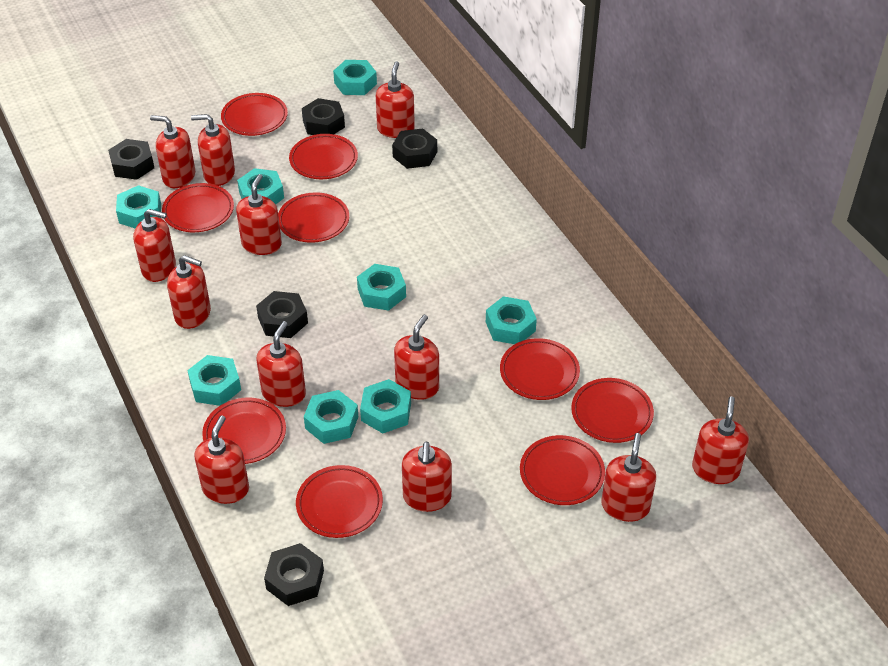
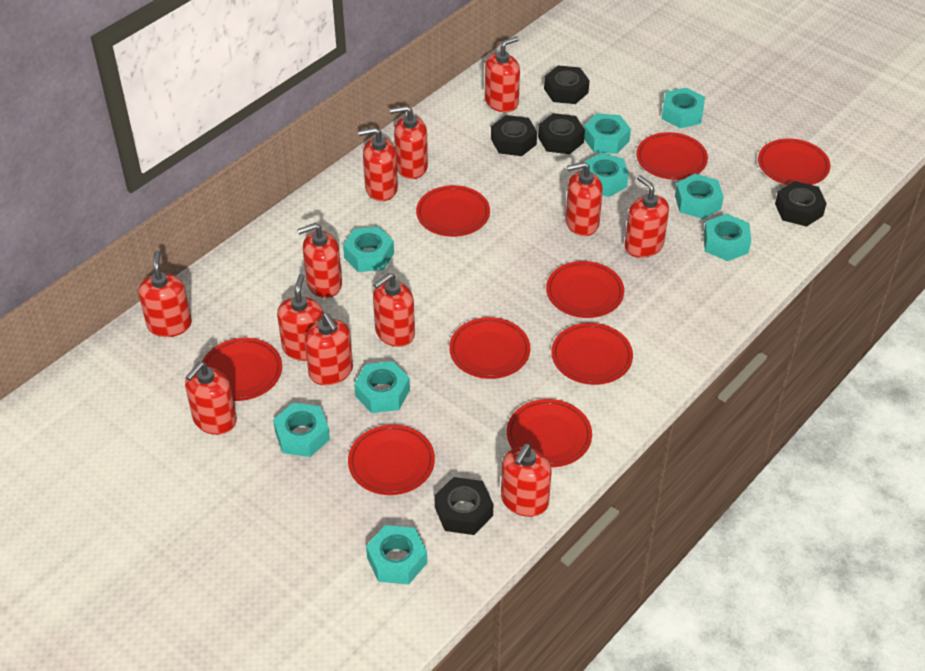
turquoise nut: 8 -> 9

